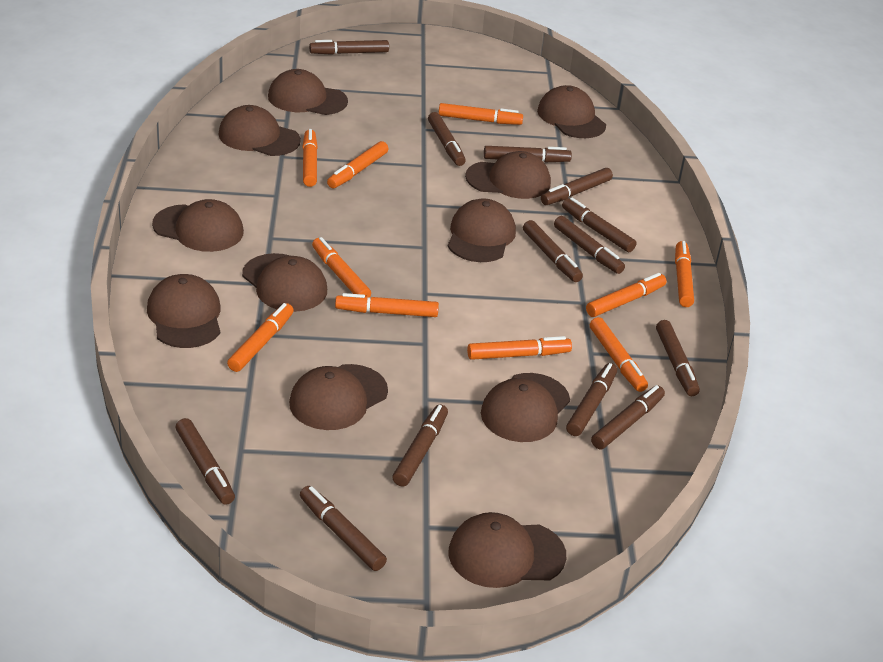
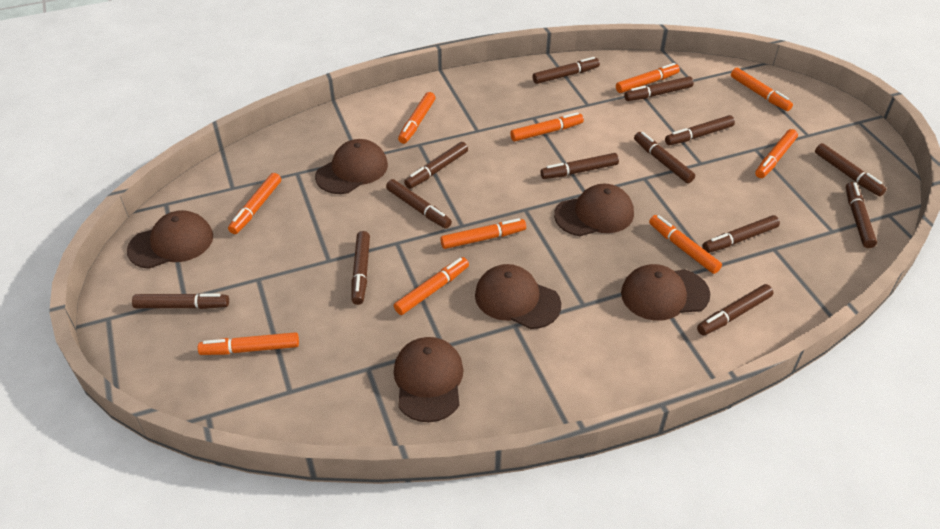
brown cap: 11 -> 6

